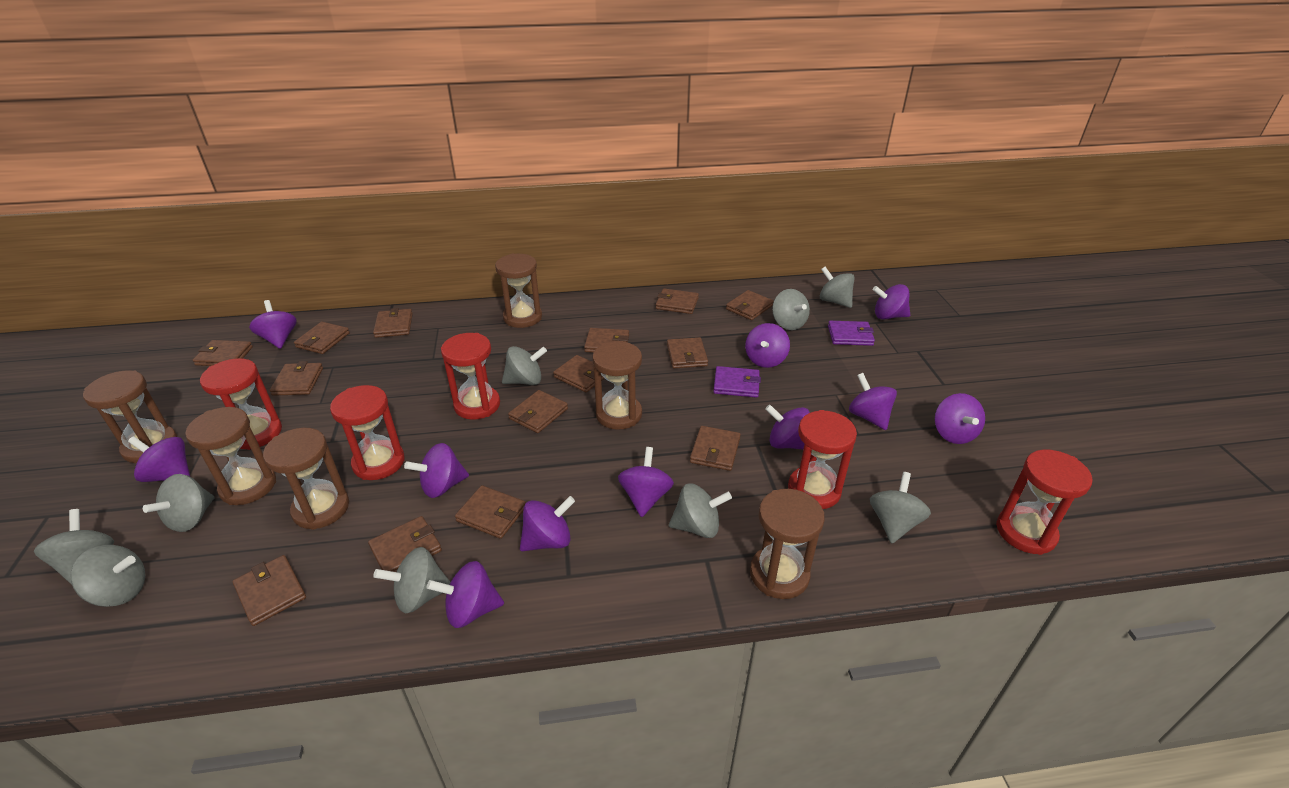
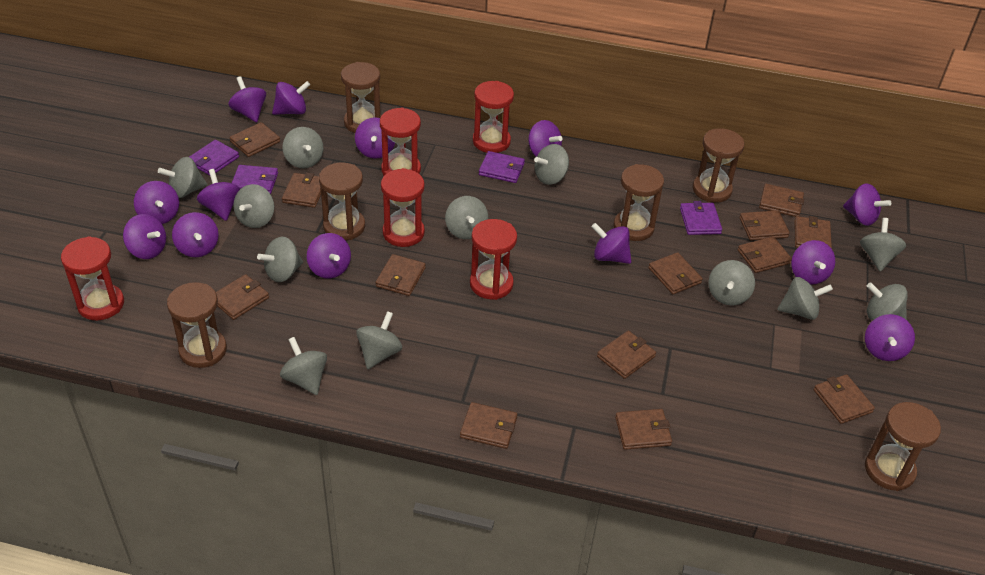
brown wallet: 14 -> 13
grey spinning top: 9 -> 12
purple spinning top: 11 -> 13
purple wallet: 2 -> 4

